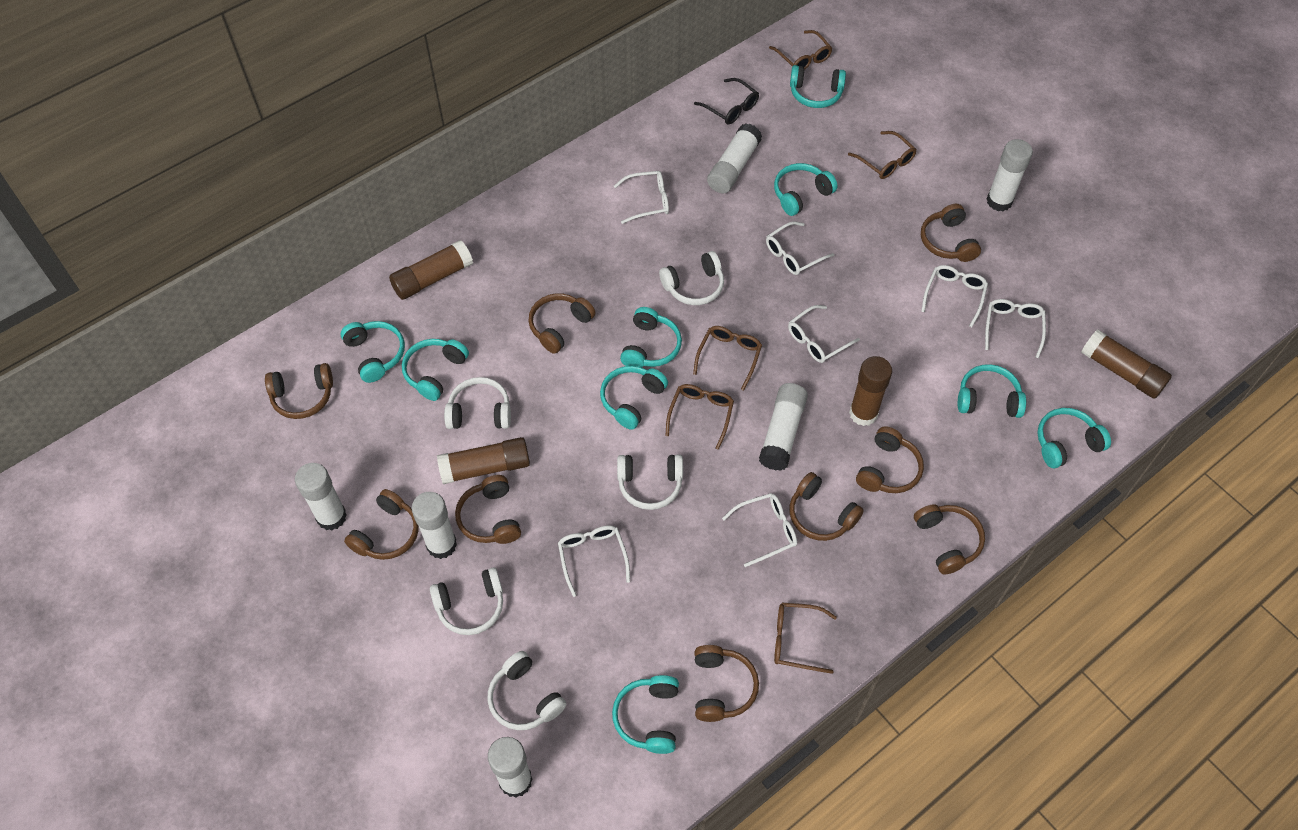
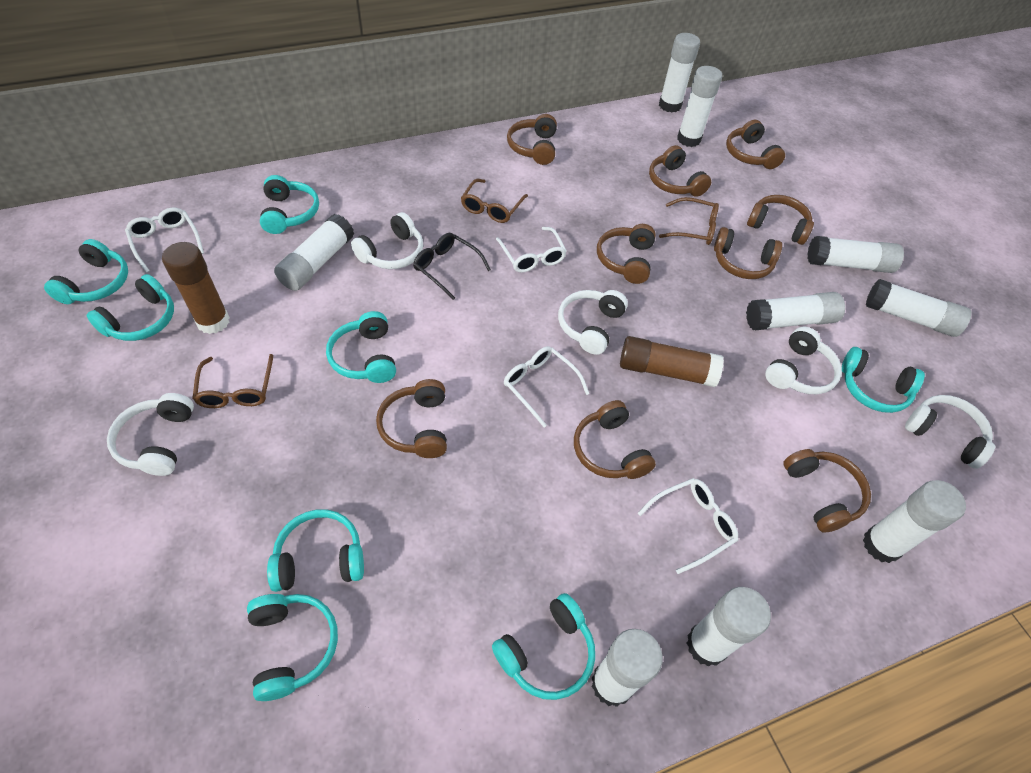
brown glasses: 5 -> 3
brown glue stick: 4 -> 2
turquoise headphones: 9 -> 8
white glasses: 7 -> 4
white glue stick: 6 -> 9

